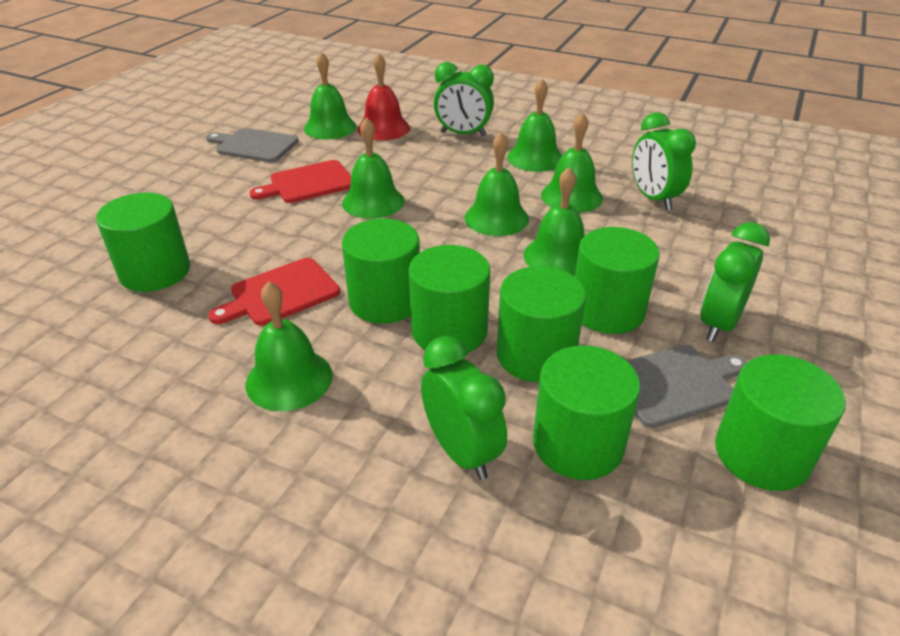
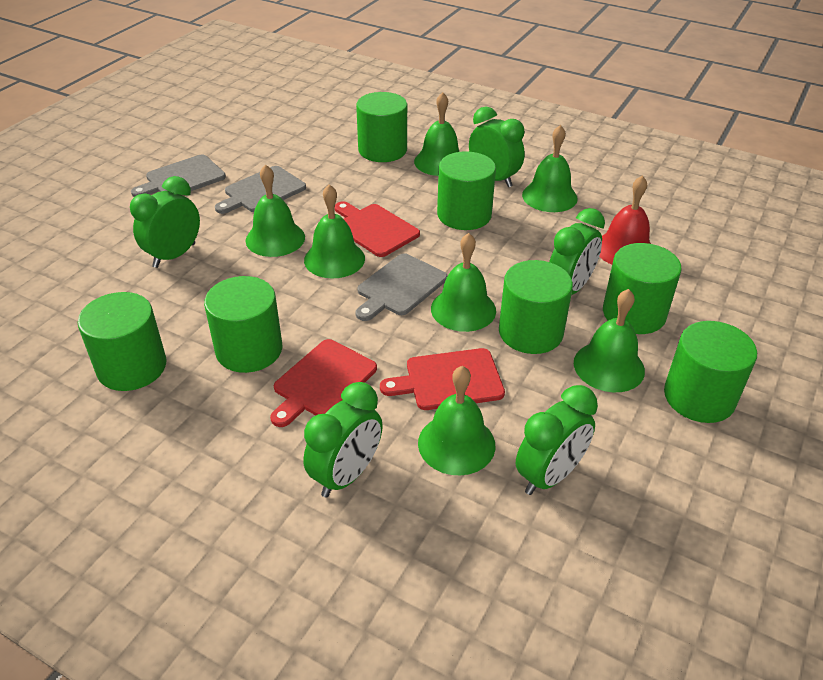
green clock: 4 -> 5
grey cutting board: 2 -> 3
red cutting board: 2 -> 3

